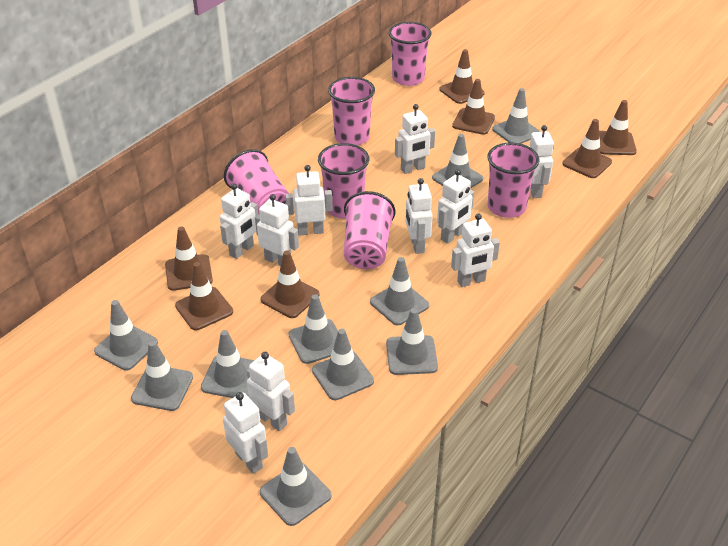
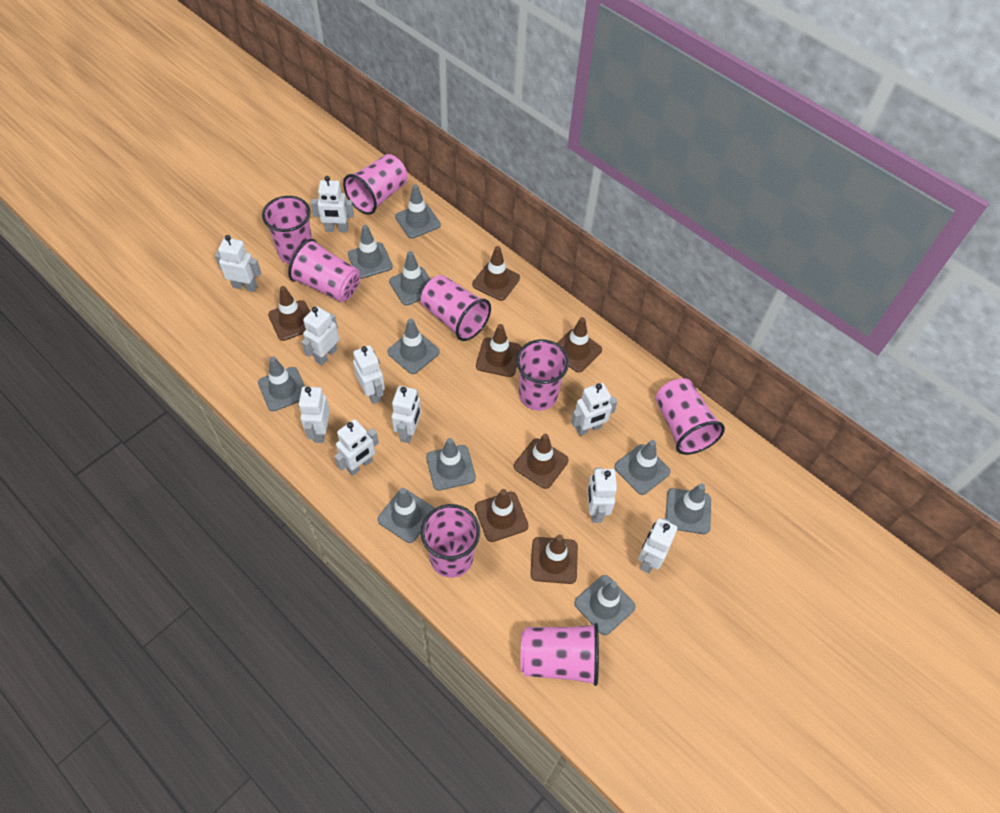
pink cup: 6 -> 8

